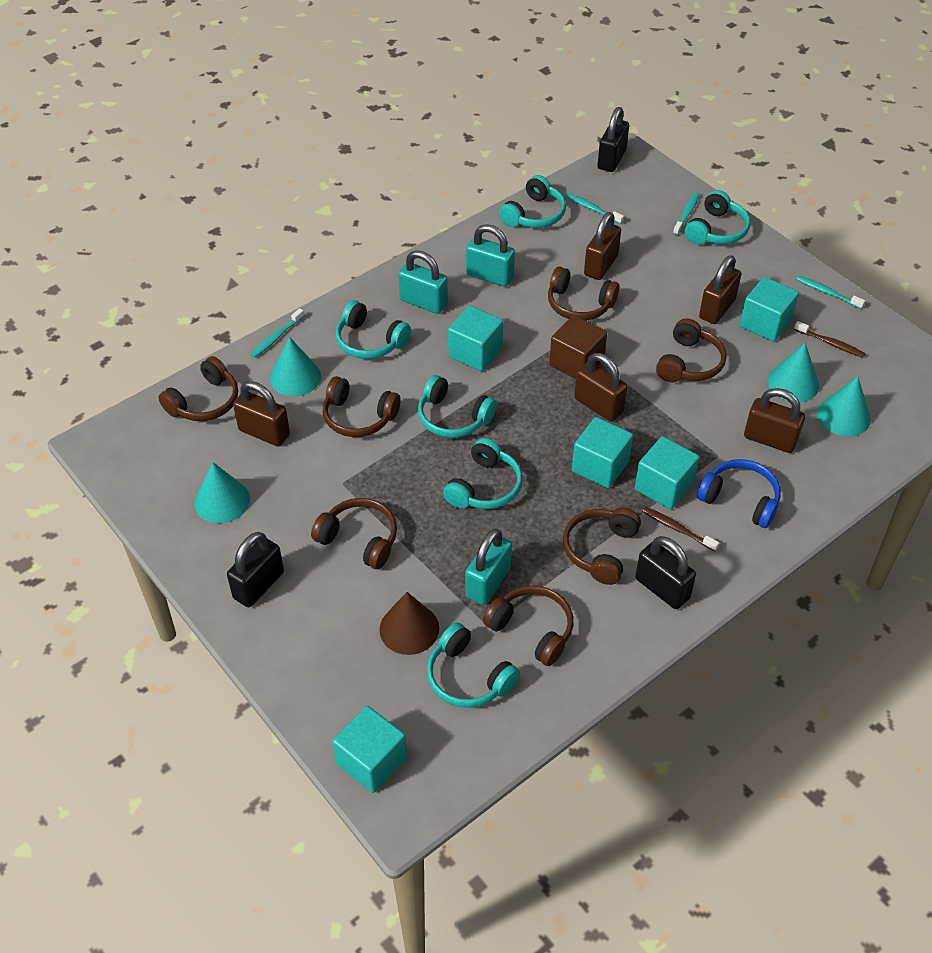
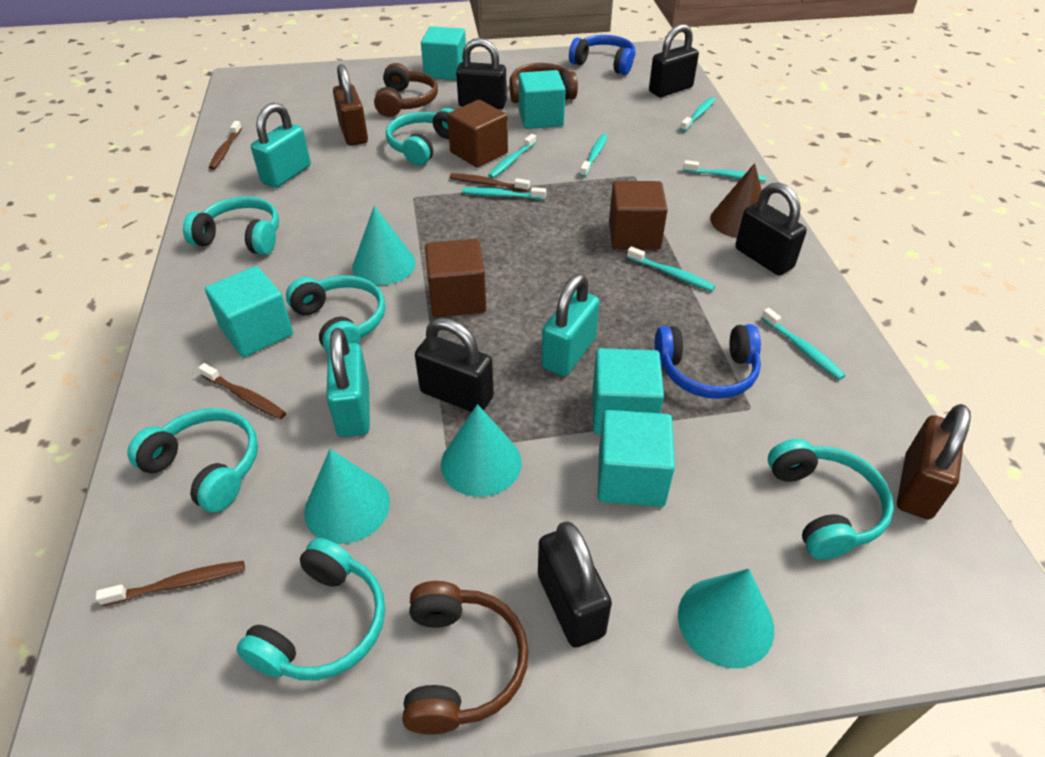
black padlock: 3 -> 5
blue headphones: 1 -> 2
brown cube: 1 -> 3
brown headphones: 7 -> 3
brown padlock: 5 -> 2
brown toothbrush: 2 -> 4
turquoise toothbrush: 4 -> 7

